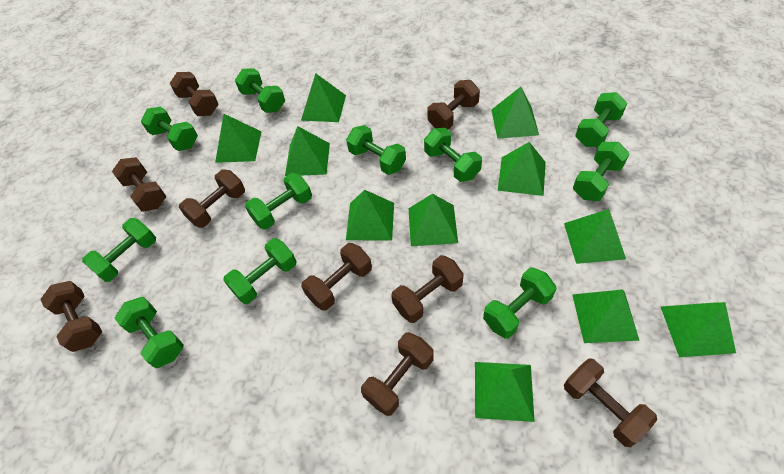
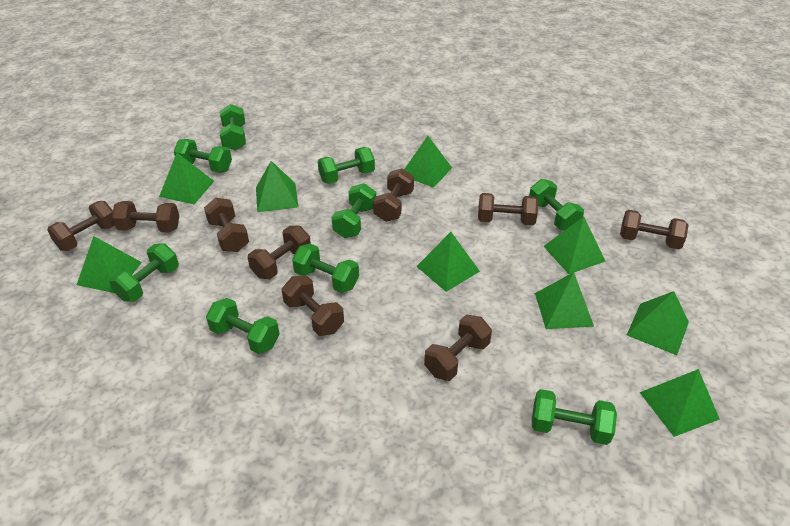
green dumbbell: 11 -> 9
green pyramid: 11 -> 9

